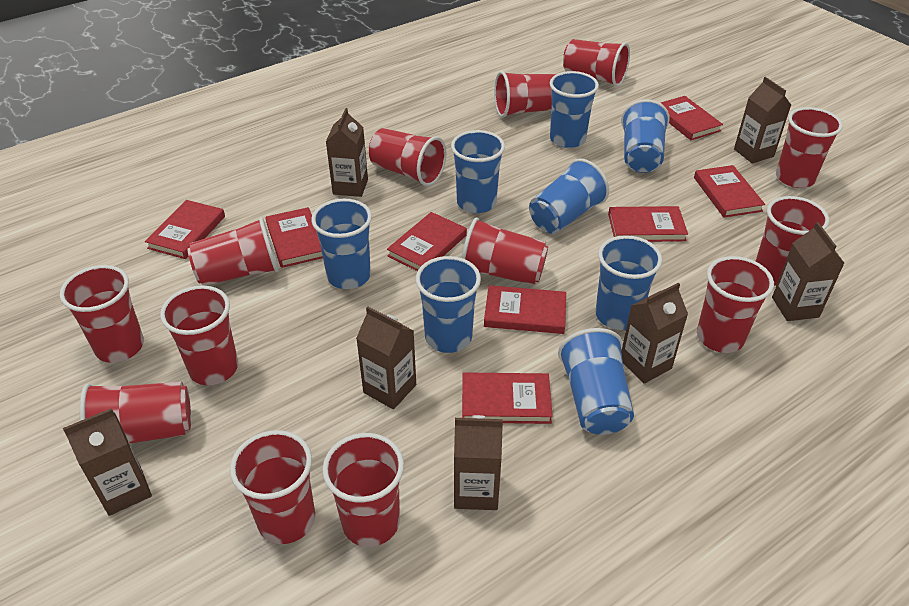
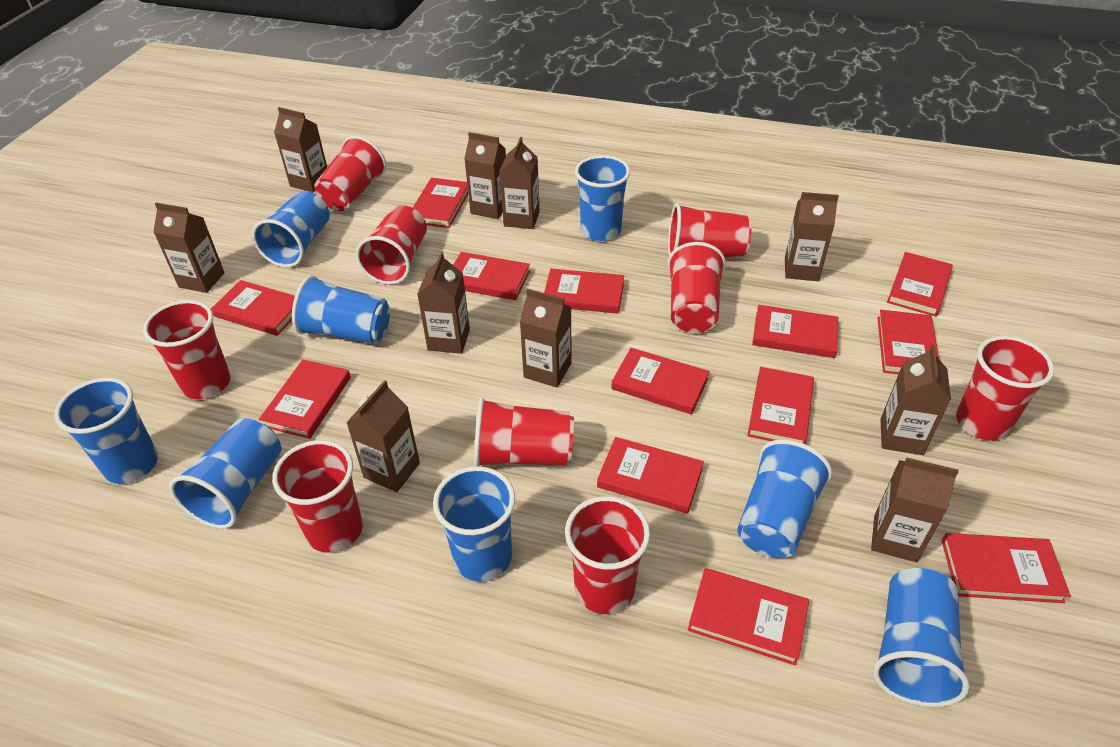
brown carton: 7 -> 10
red book: 8 -> 13
red cup: 13 -> 9

